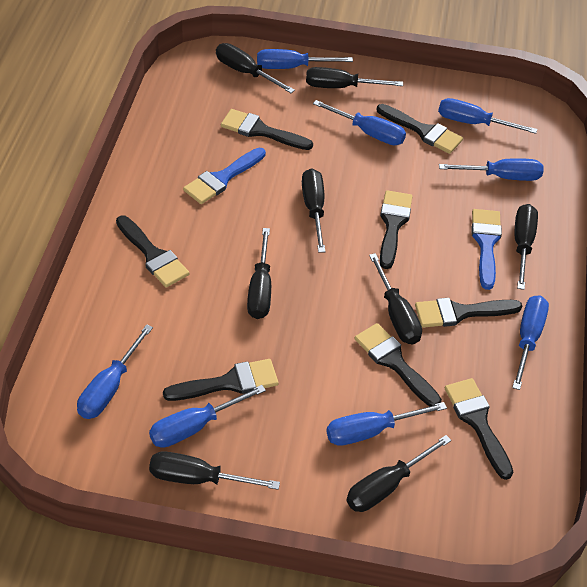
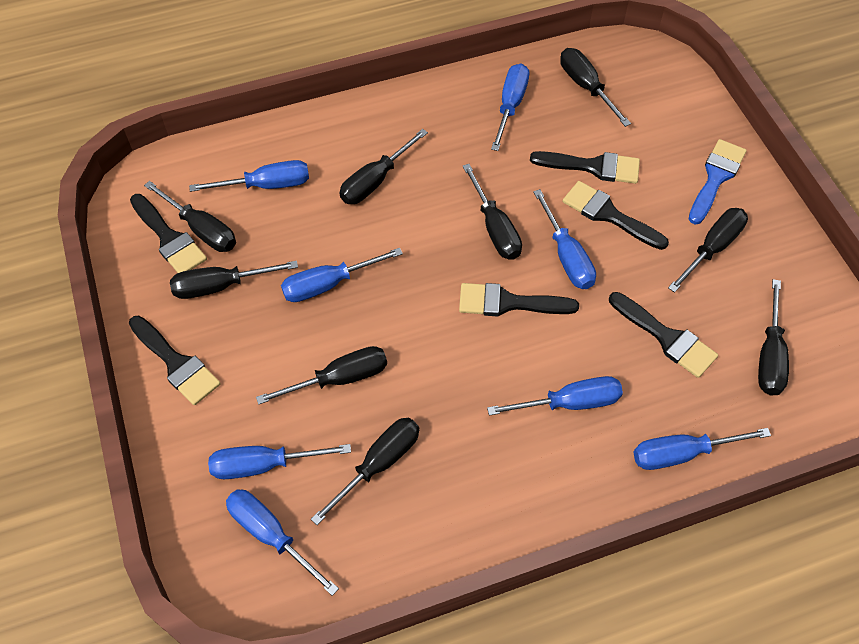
black brush: 8 -> 6
black screwdriver: 8 -> 9
blue brush: 2 -> 1

